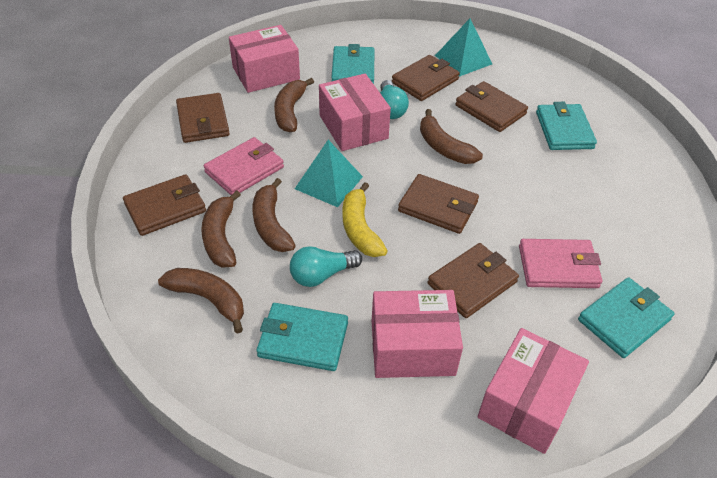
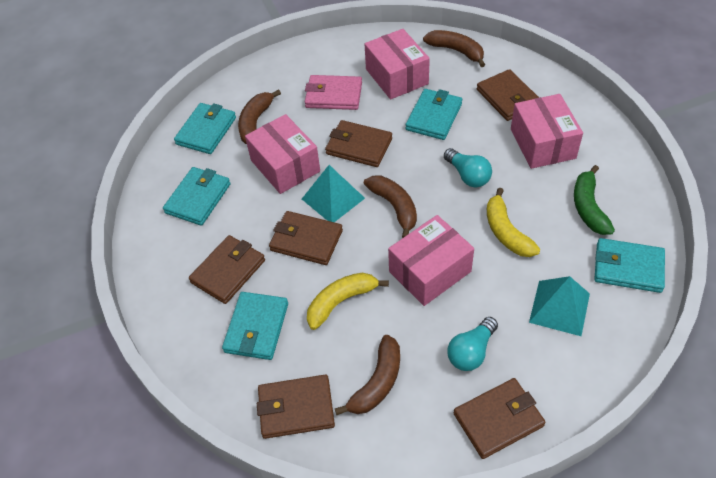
brown banana: 5 -> 4
green banana: 0 -> 1
pink wallet: 2 -> 1
turquoise wallet: 4 -> 5
yellow banana: 1 -> 2

